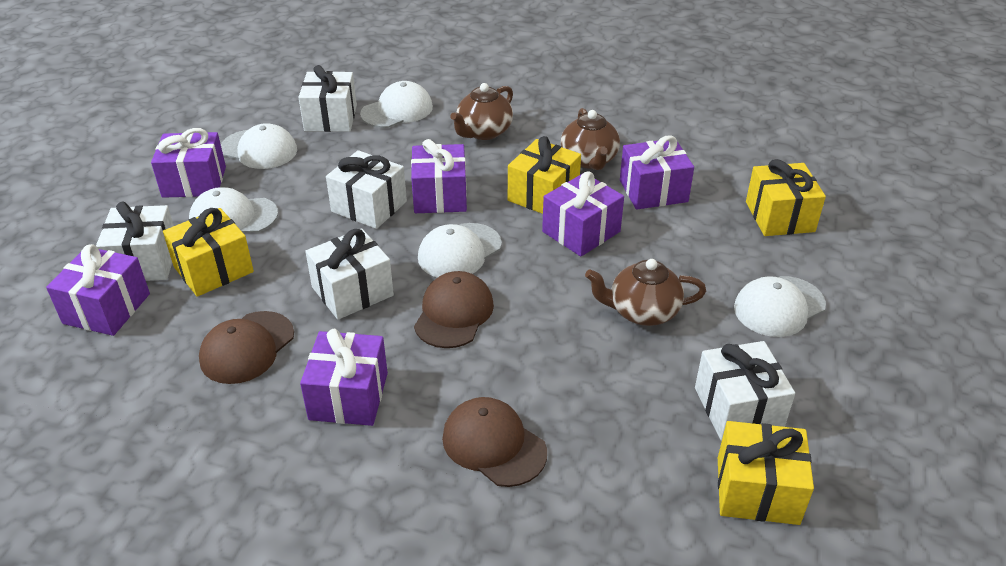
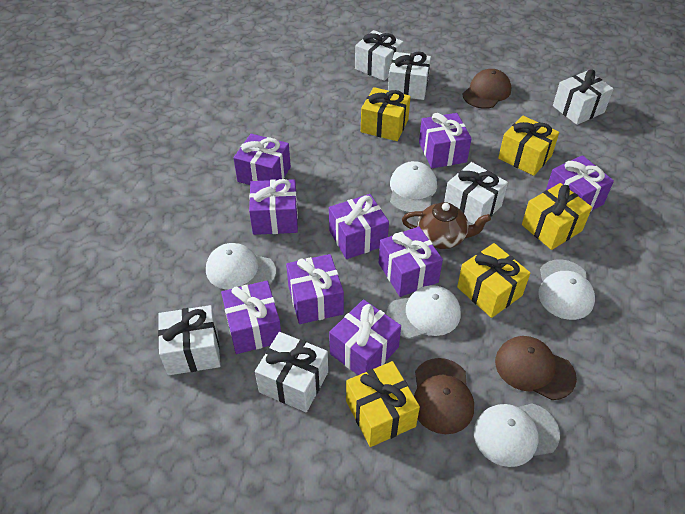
brown teapot: 3 -> 1
purple gift: 6 -> 9
white gift: 5 -> 6
yellow gift: 4 -> 5

